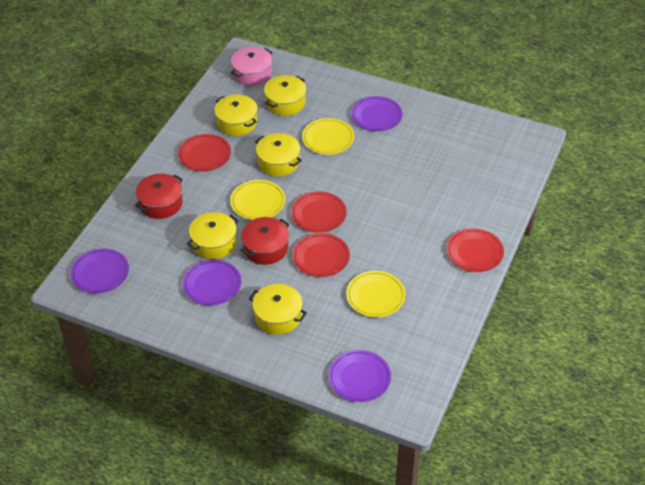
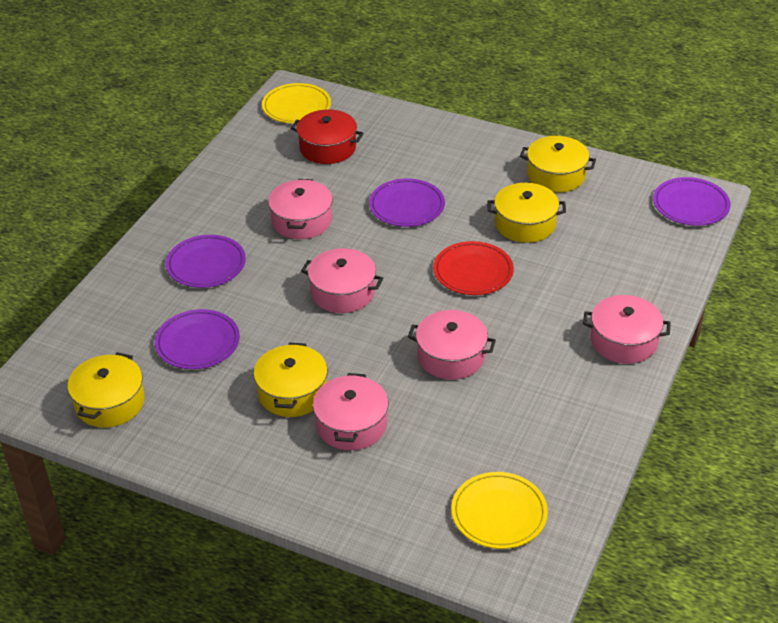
pink pot: 1 -> 5
red plate: 4 -> 1
red pot: 2 -> 1
yellow plate: 3 -> 2
yellow pot: 5 -> 4

